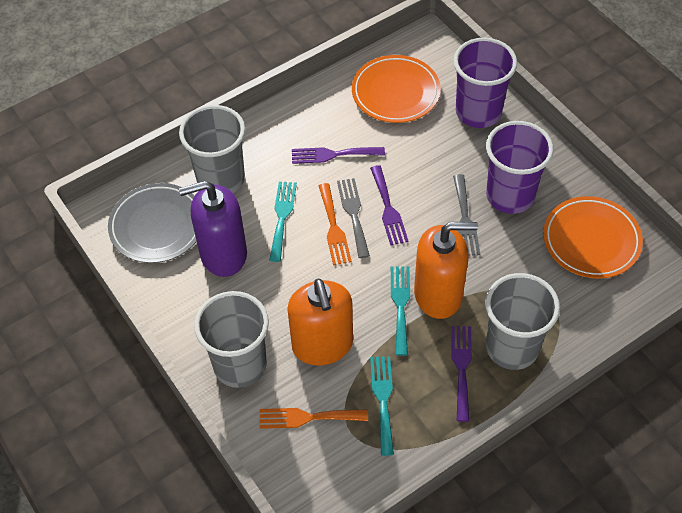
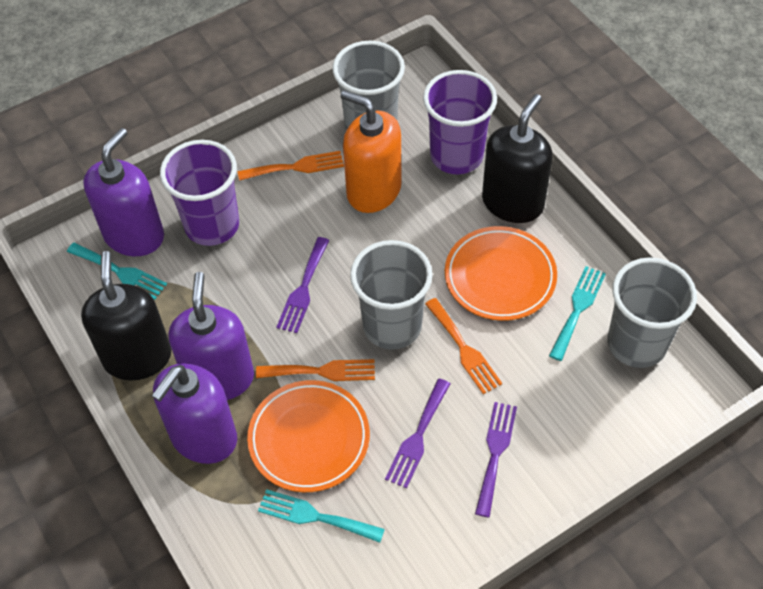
black soap dispenser: 0 -> 2
grey fork: 2 -> 0
grey plate: 1 -> 0
orange fork: 2 -> 3
orange soap dispenser: 2 -> 1
purple soap dispenser: 1 -> 3

